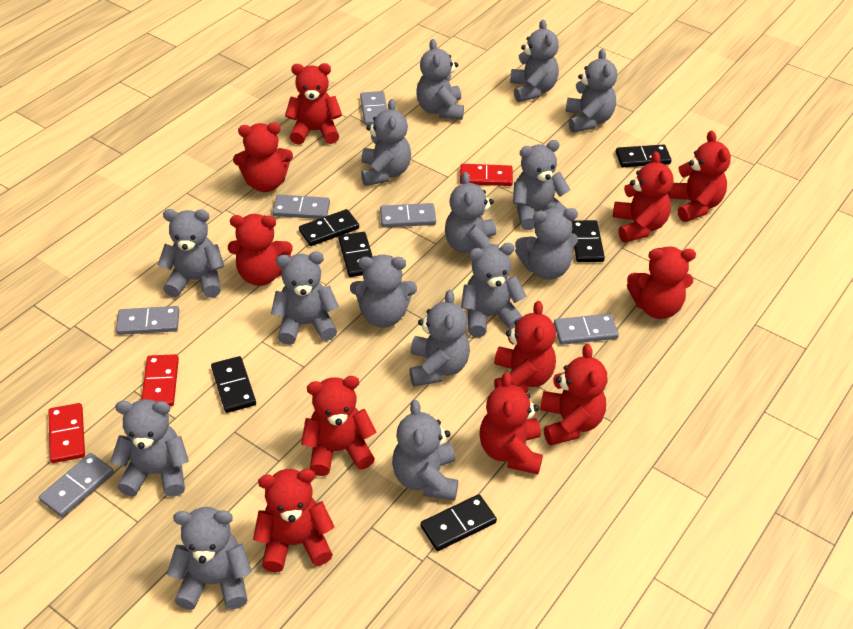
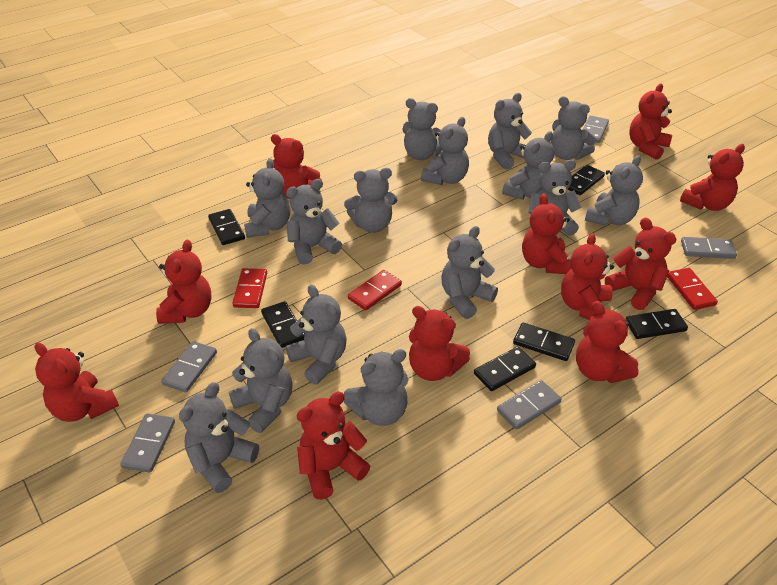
grey domino: 6 -> 5

